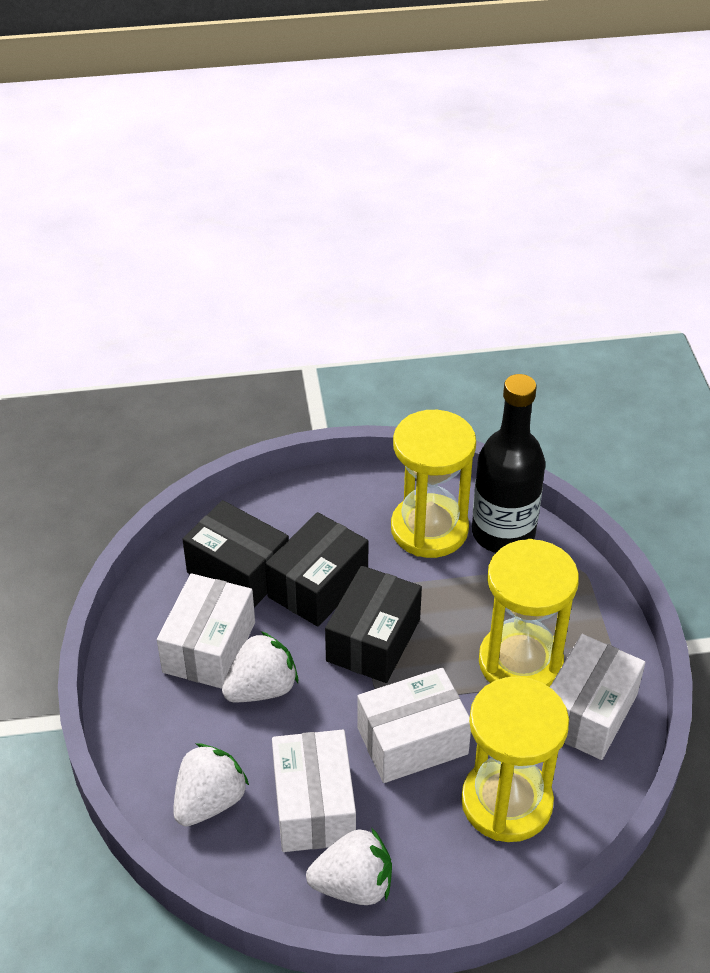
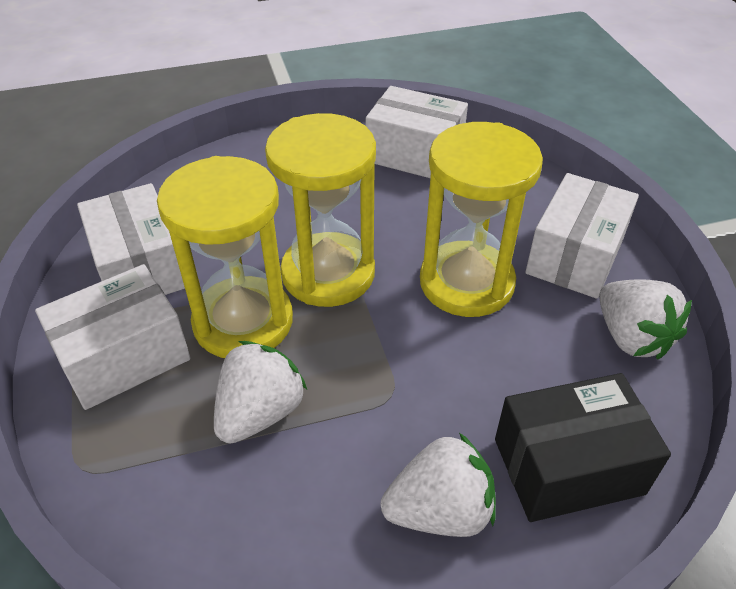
black bottle: 1 -> 0
black box: 3 -> 1

